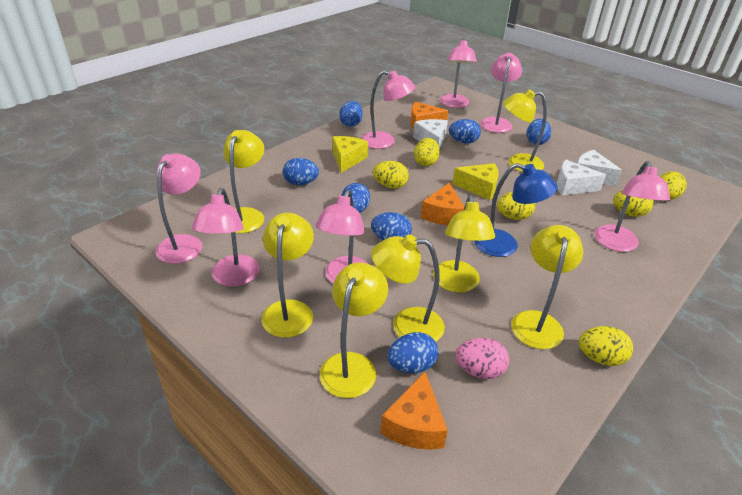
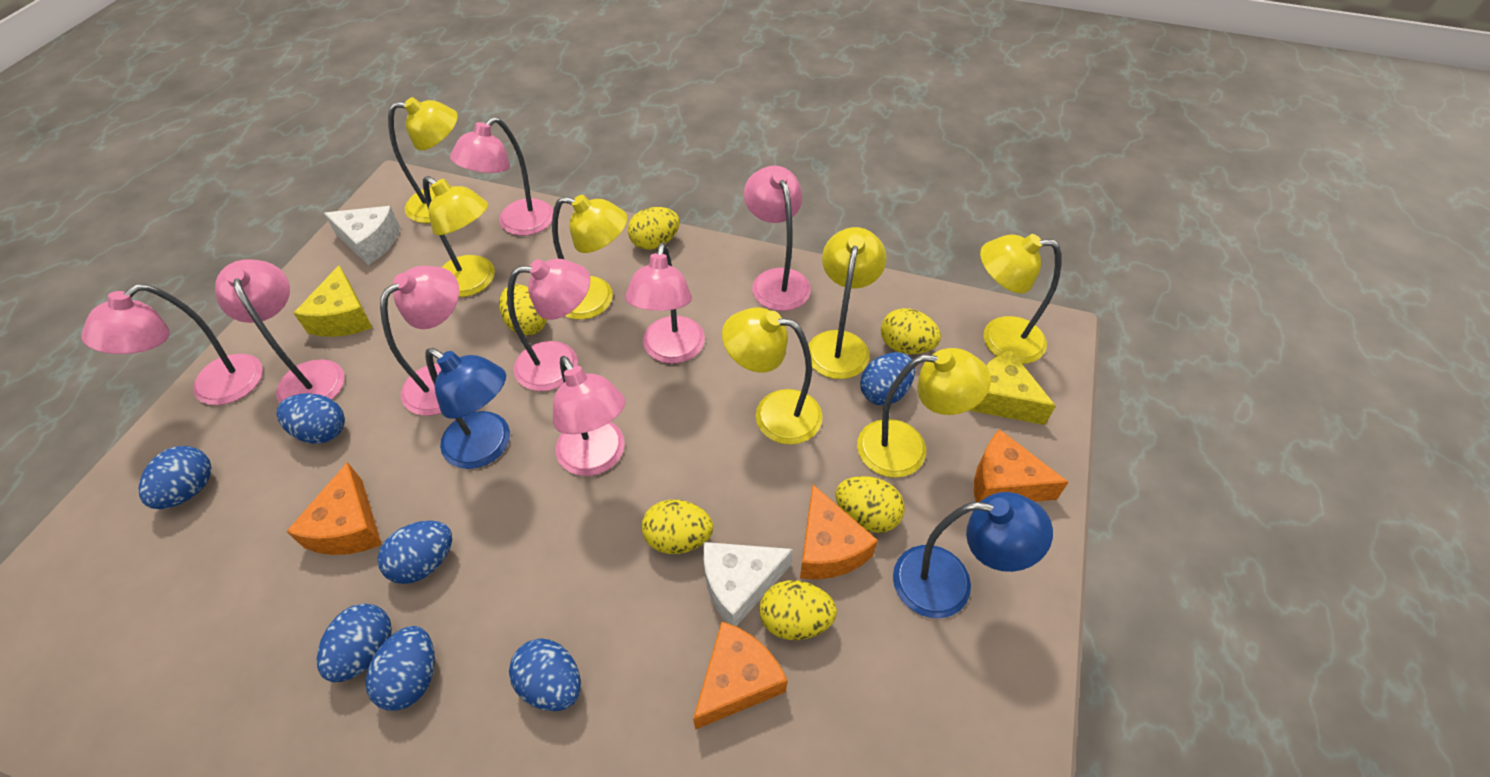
blue lamp: 1 -> 2
orange cheese: 3 -> 4
pink egg: 1 -> 0
pink lamp: 7 -> 8
white cheese: 3 -> 2

